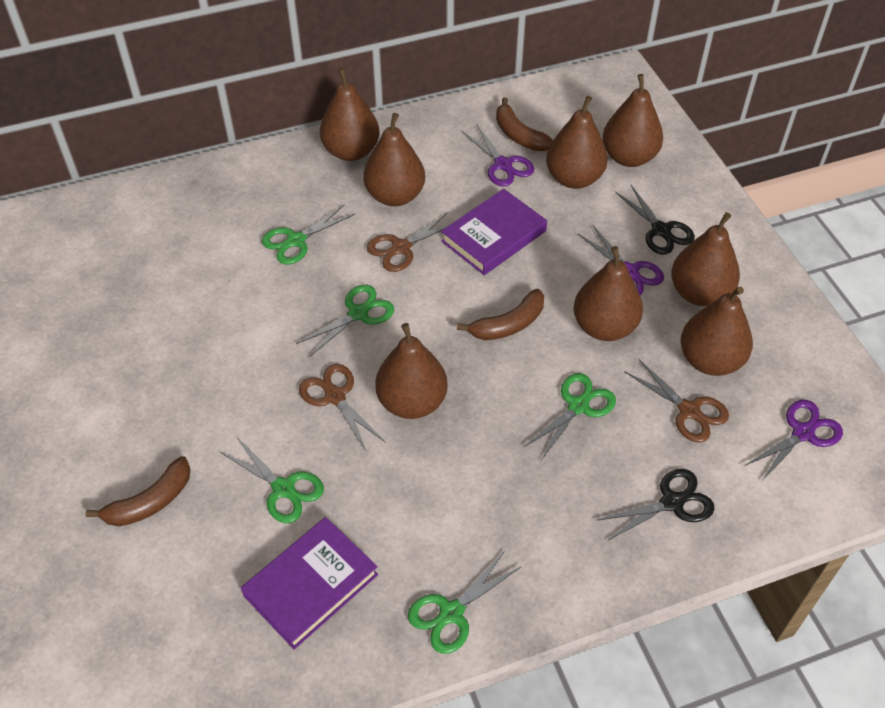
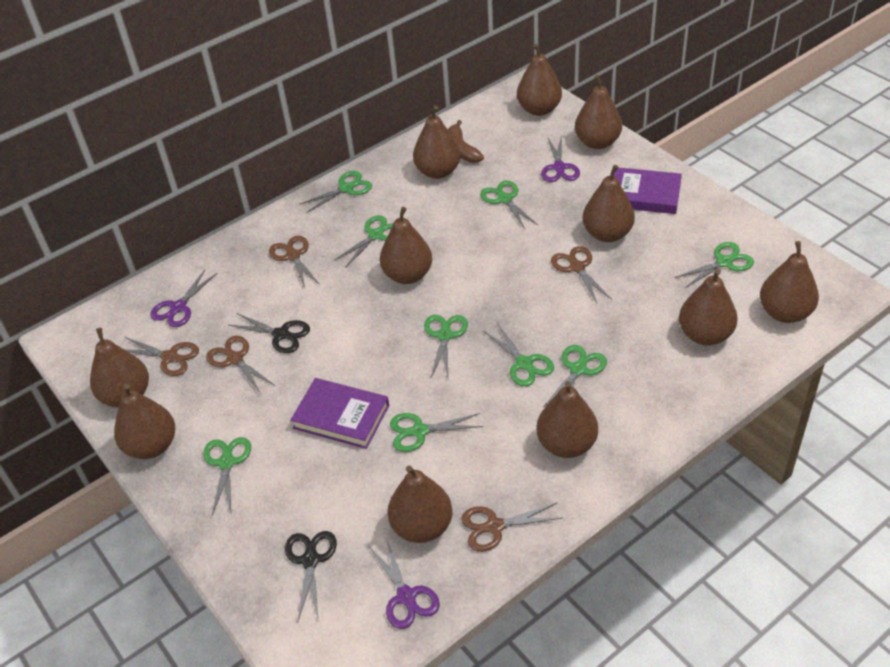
brown banana: 3 -> 1
brown pear: 8 -> 11
brown scissors: 3 -> 5
green scissors: 5 -> 9

